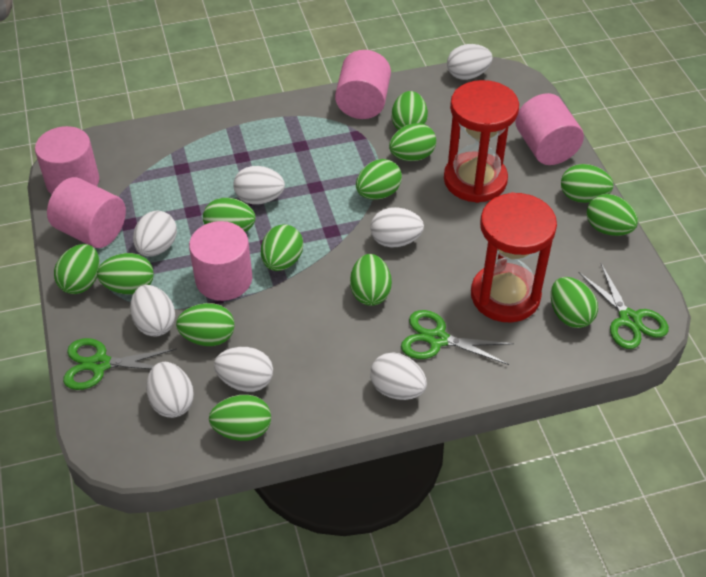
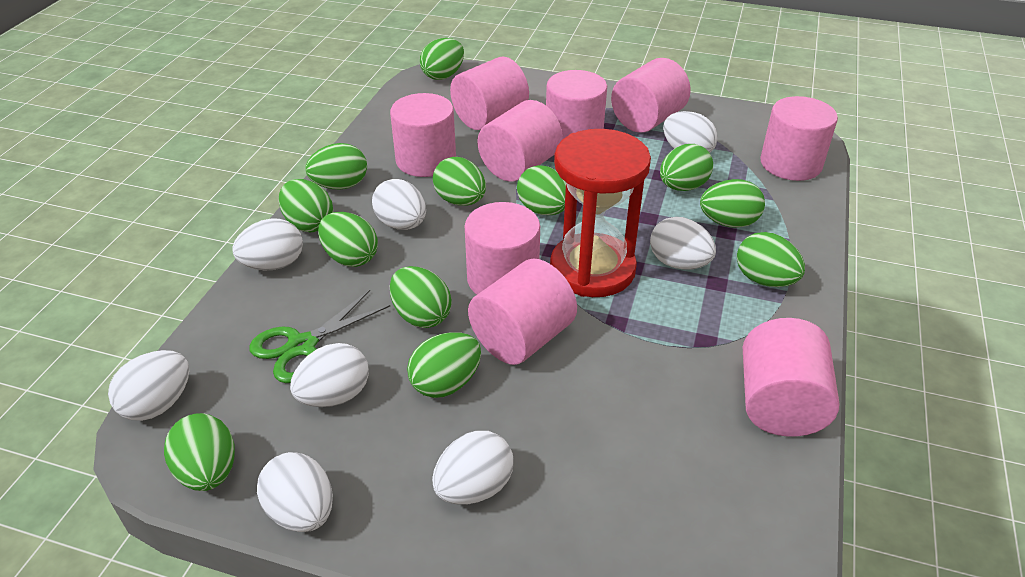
green egg: 13 -> 12
green scissors: 3 -> 1
pink cylinder: 5 -> 9
red hourglass: 2 -> 1

